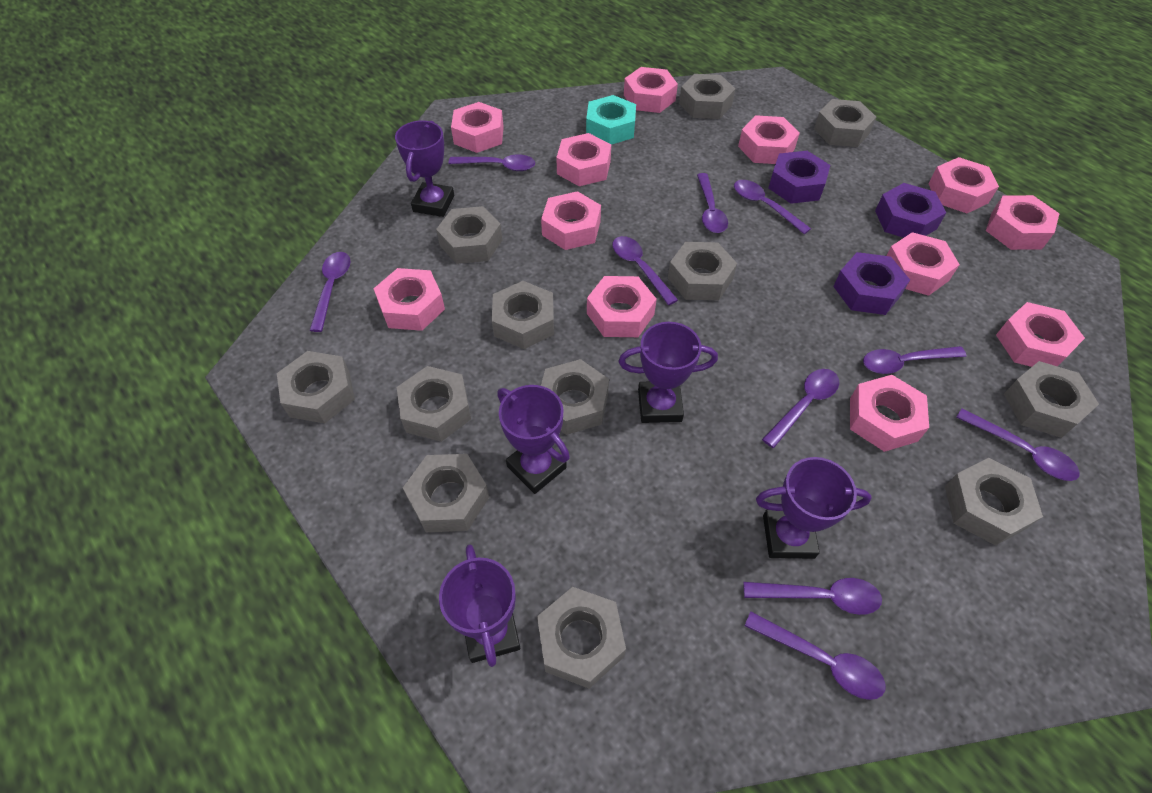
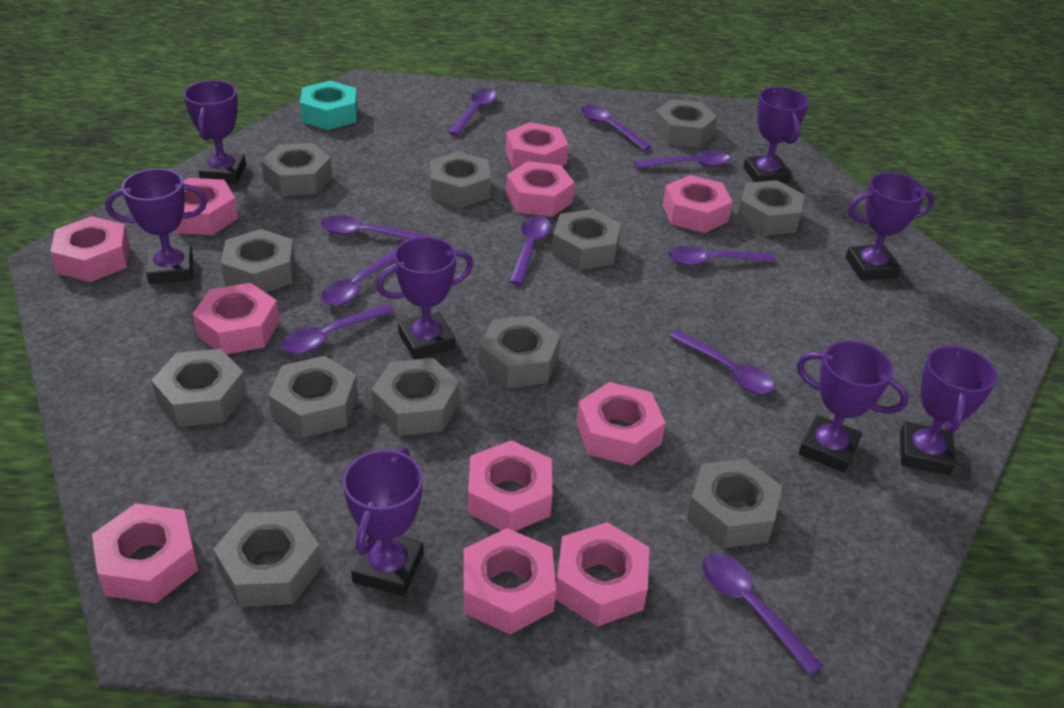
pink nut: 12 -> 11
purple nut: 3 -> 0
purple trophy: 5 -> 8

